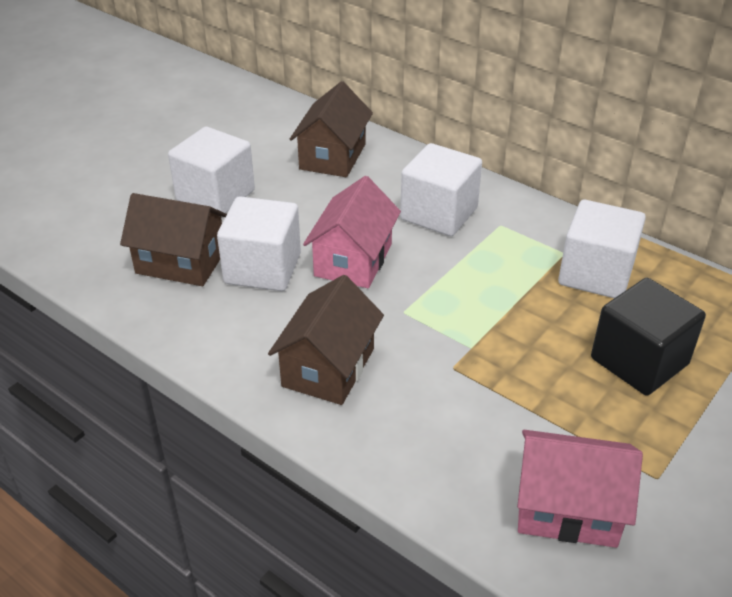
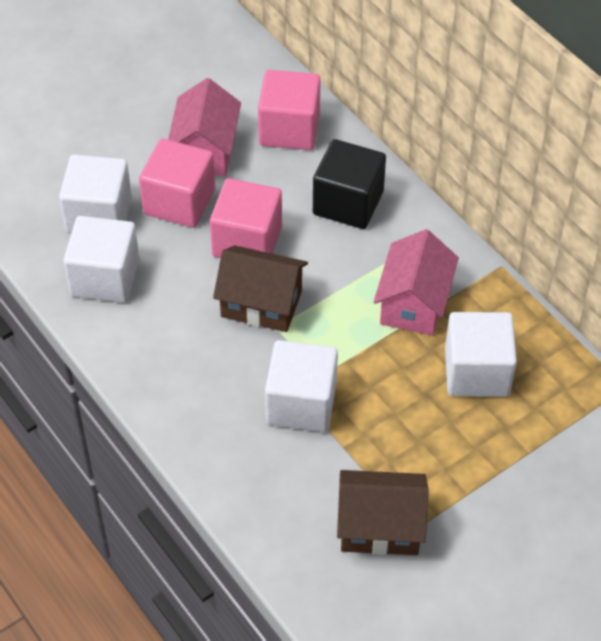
brown house: 3 -> 2
pink cube: 0 -> 3

